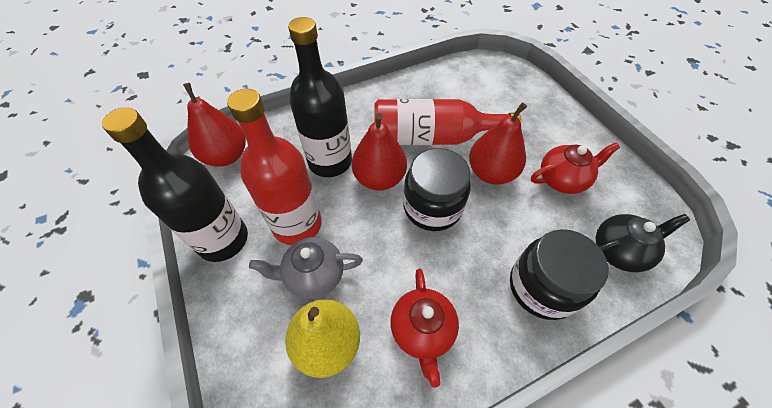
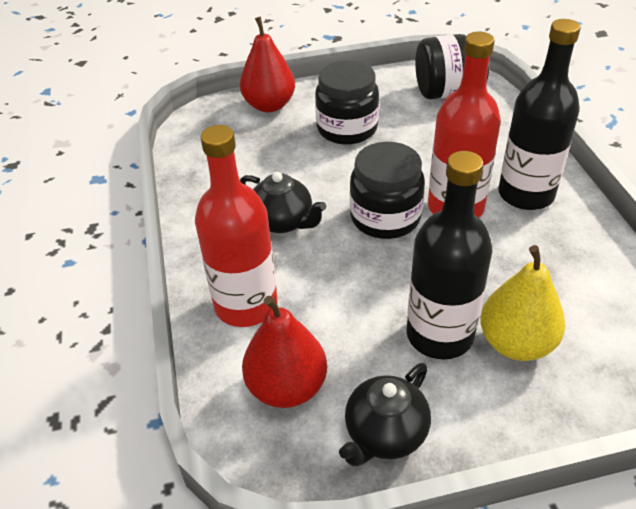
black jar: 2 -> 3
black teapot: 1 -> 2
grey teapot: 1 -> 0
red pear: 3 -> 2
red teapot: 2 -> 0

